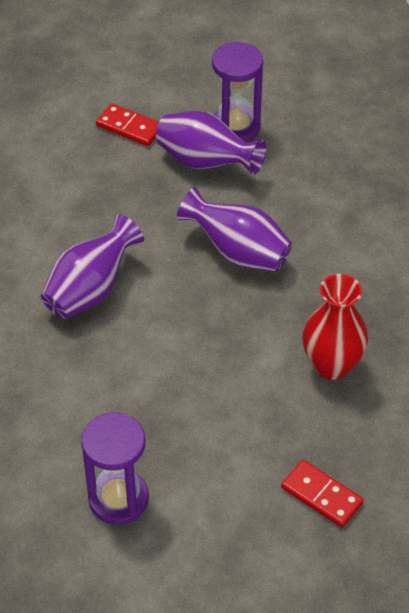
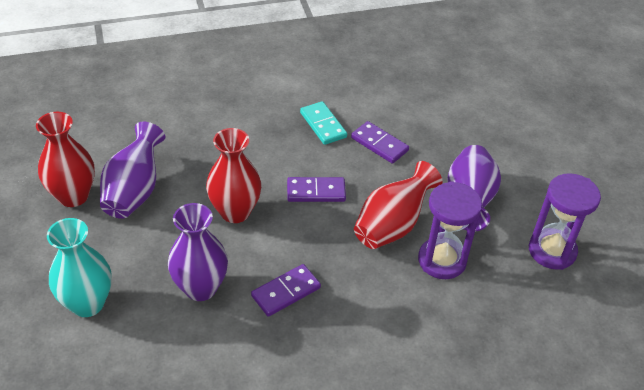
purple domino: 0 -> 3
red domino: 2 -> 0
red vase: 1 -> 3
turquoise domino: 0 -> 1
turquoise vase: 0 -> 1

